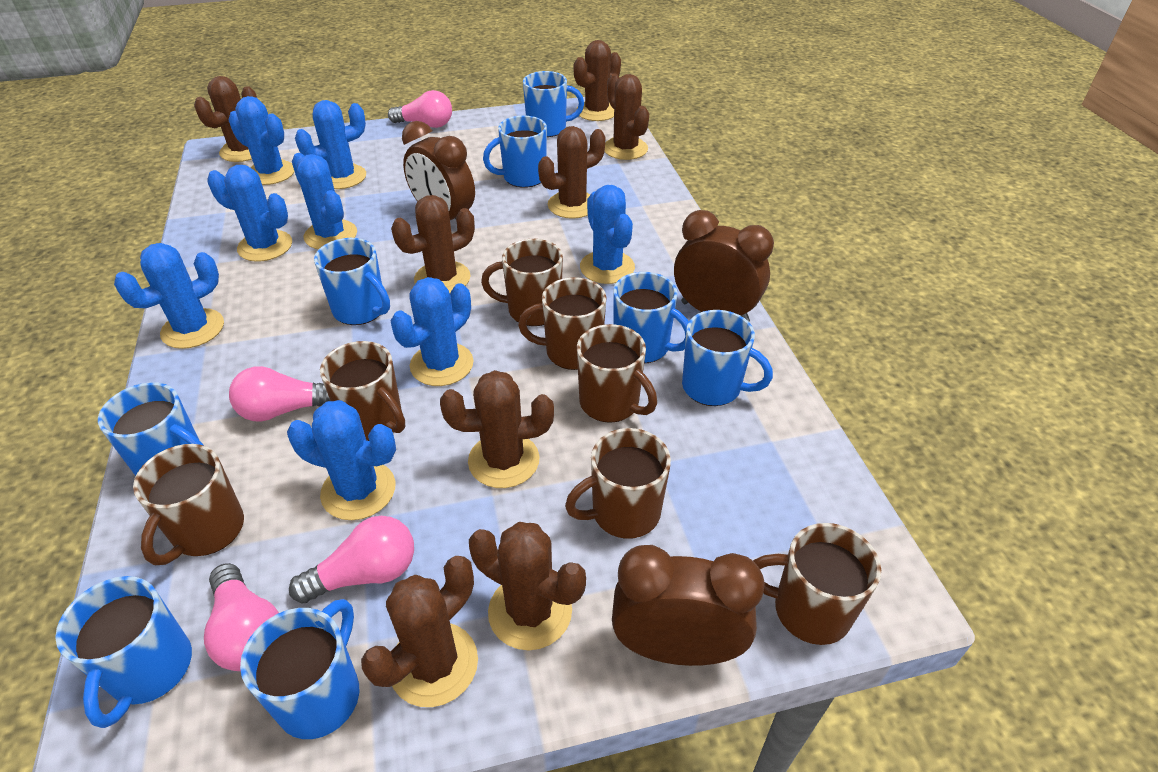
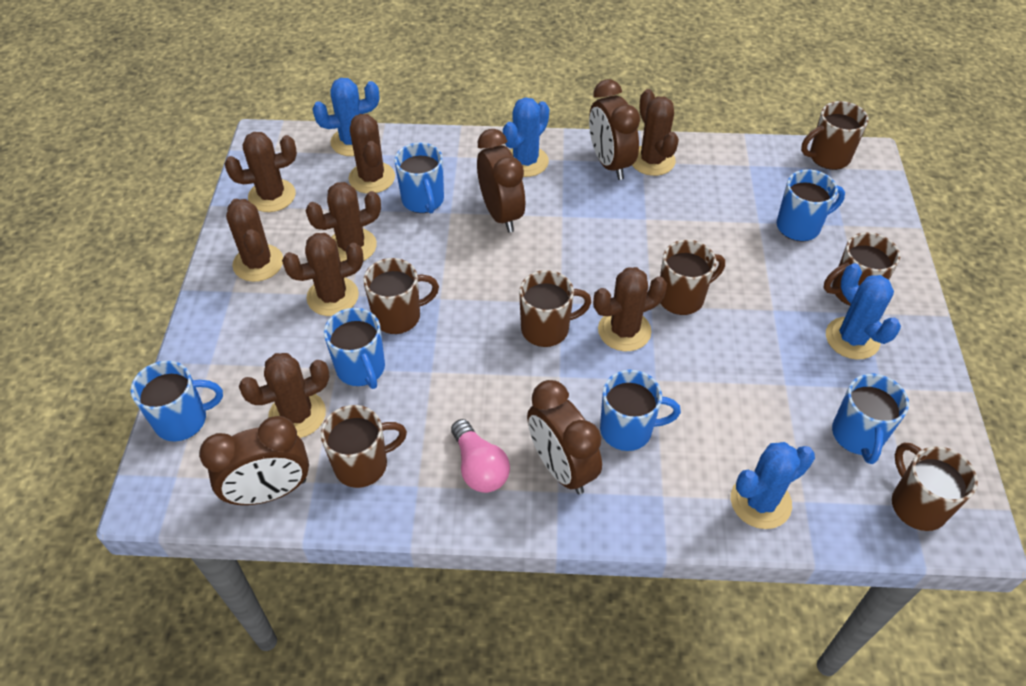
blue cactus: 8 -> 4
blue mug: 8 -> 6
brown clock: 3 -> 4
pink light bulb: 4 -> 1

